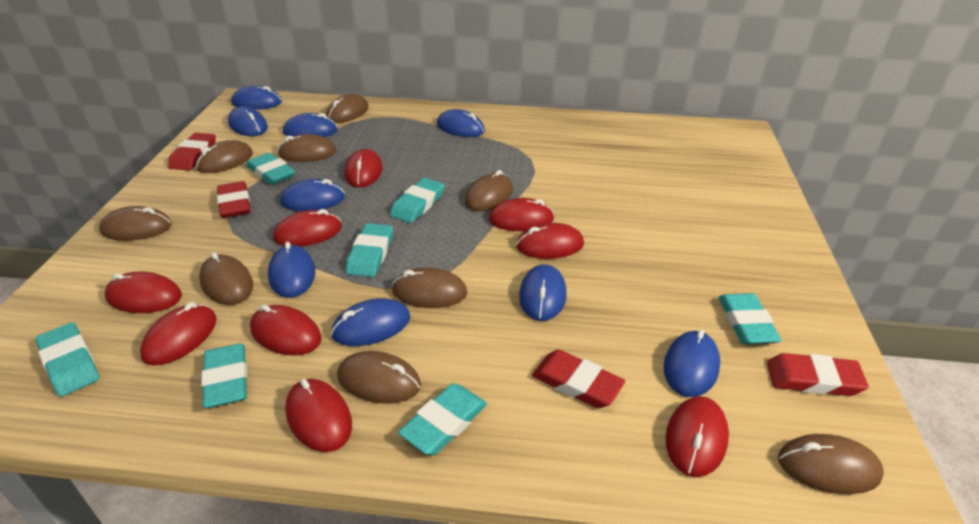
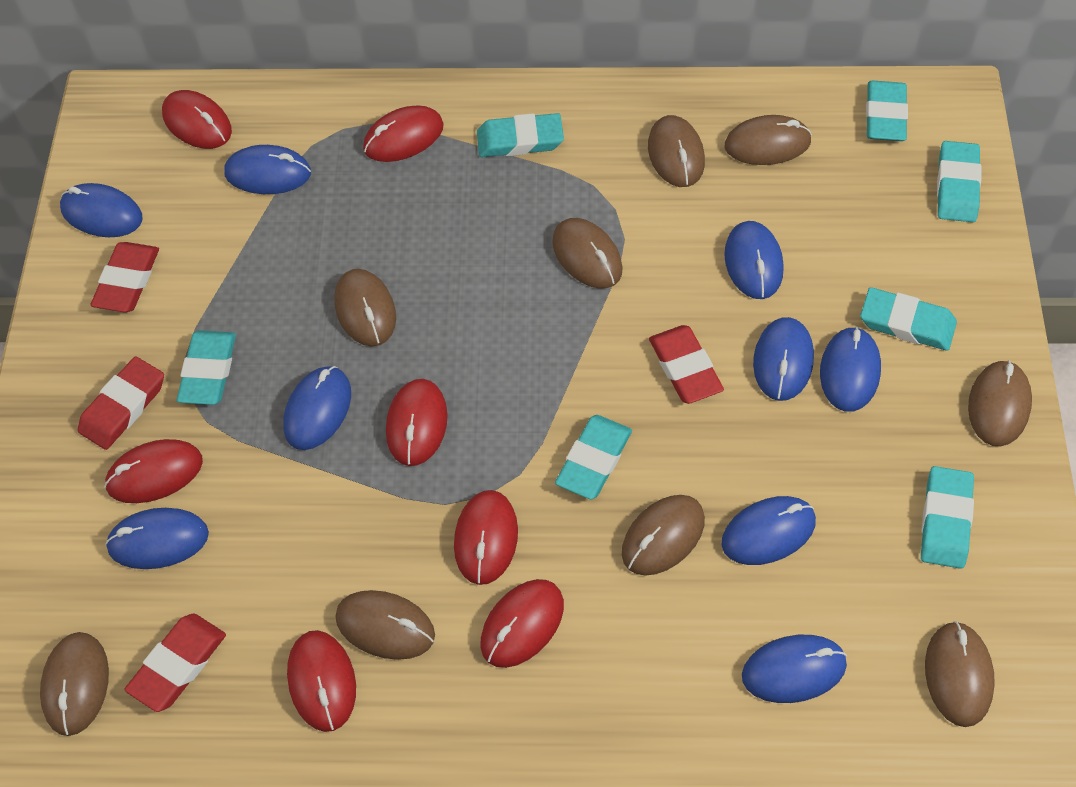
red mouse: 9 -> 7

